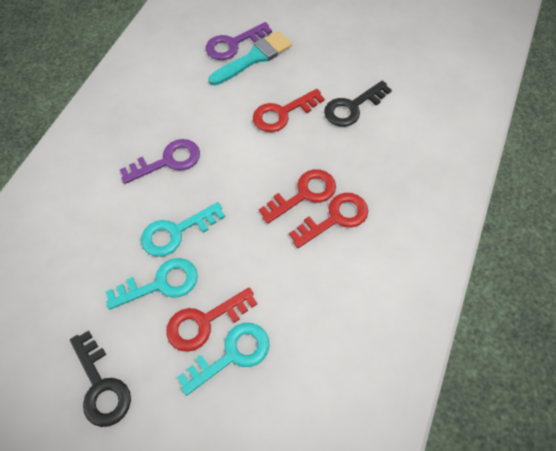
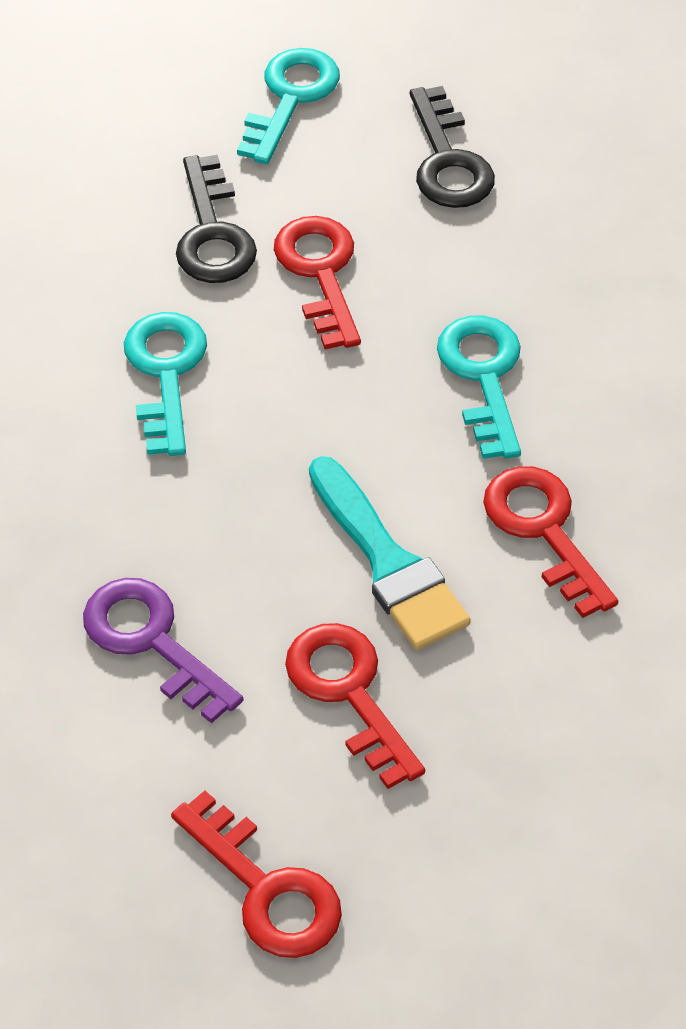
purple key: 2 -> 1

